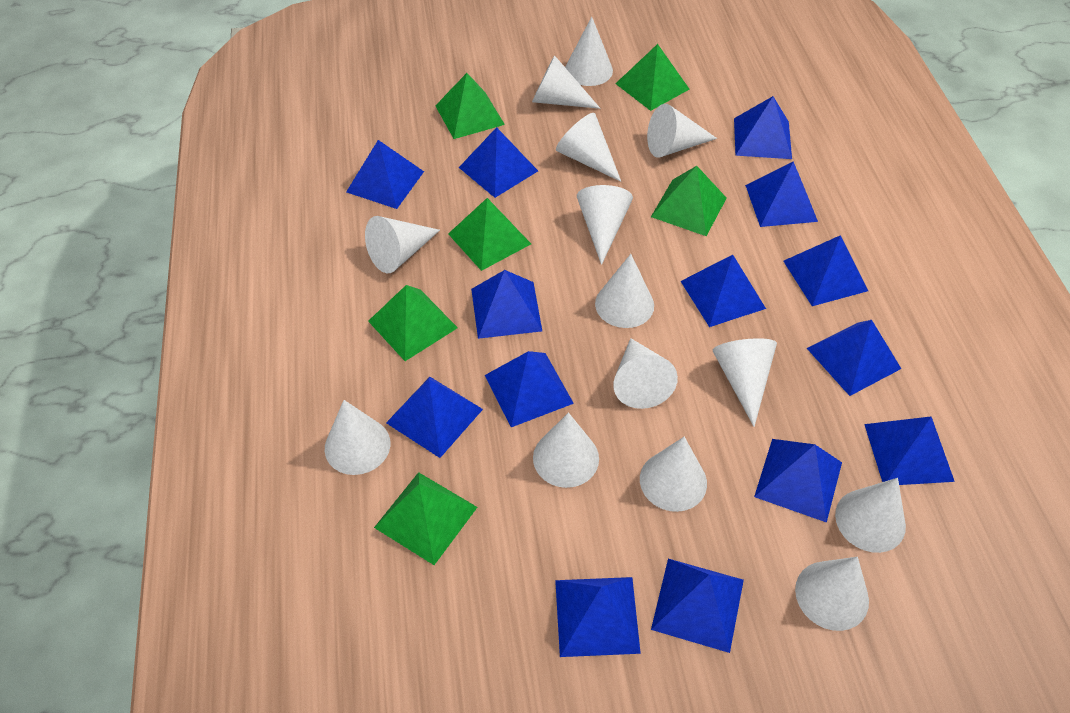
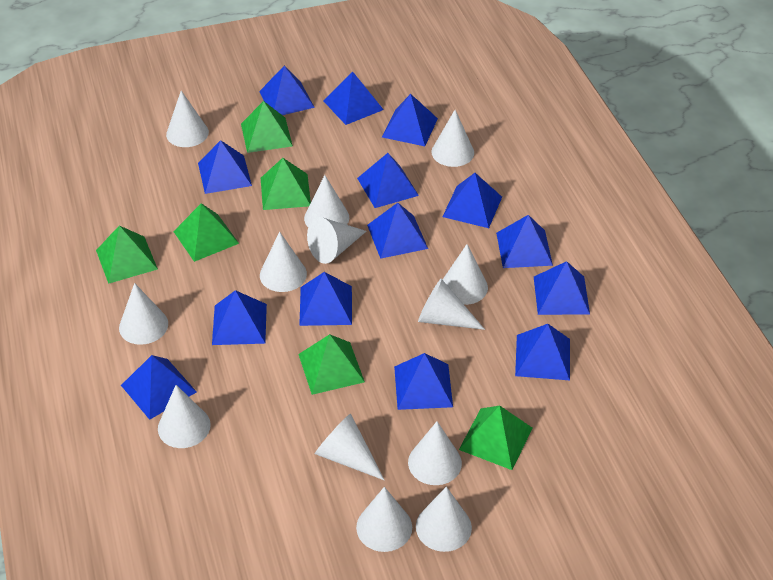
white cone: 14 -> 13

